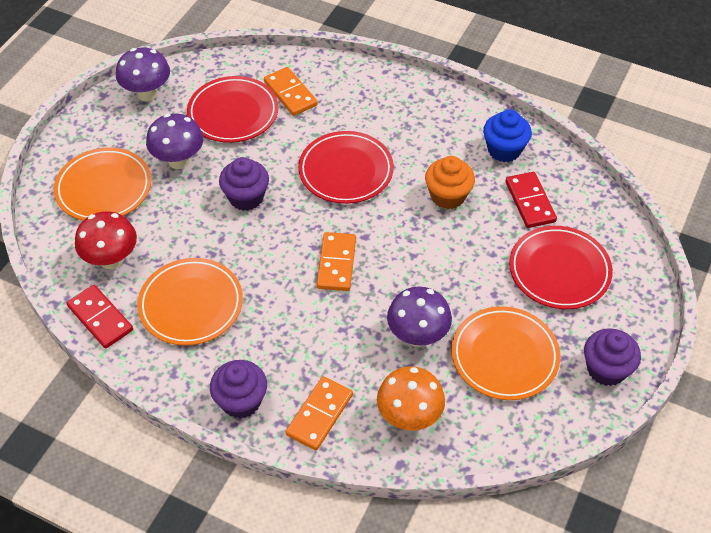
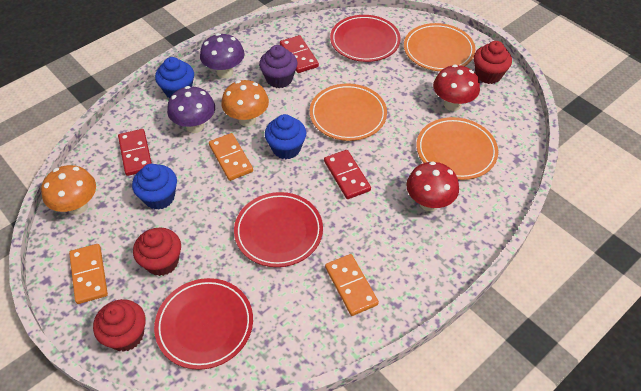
blue cupcake: 1 -> 3
orange cupcake: 1 -> 0
orange mushroom: 1 -> 2
purple cupcake: 3 -> 1
purple mushroom: 3 -> 2
red cupcake: 0 -> 3
red domino: 2 -> 3
red mushroom: 1 -> 2

